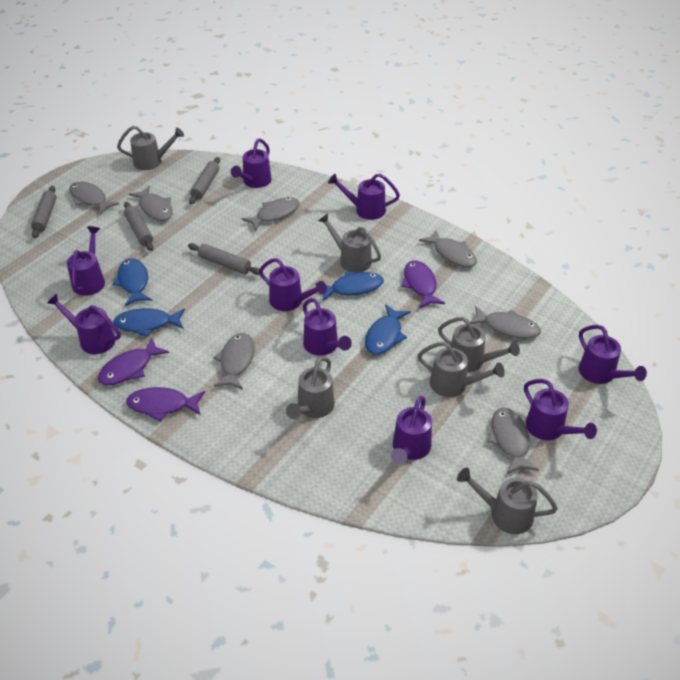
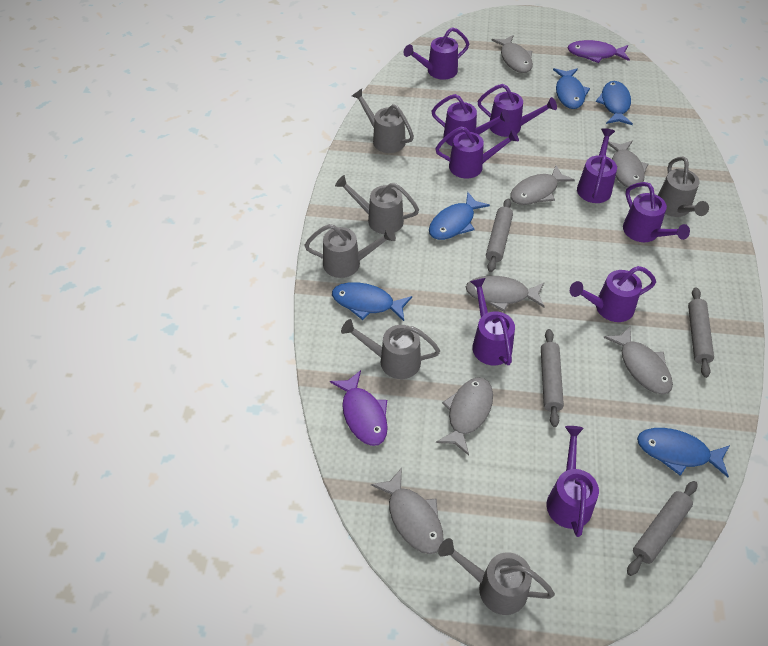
blue fish: 4 -> 5
purple fish: 3 -> 2

